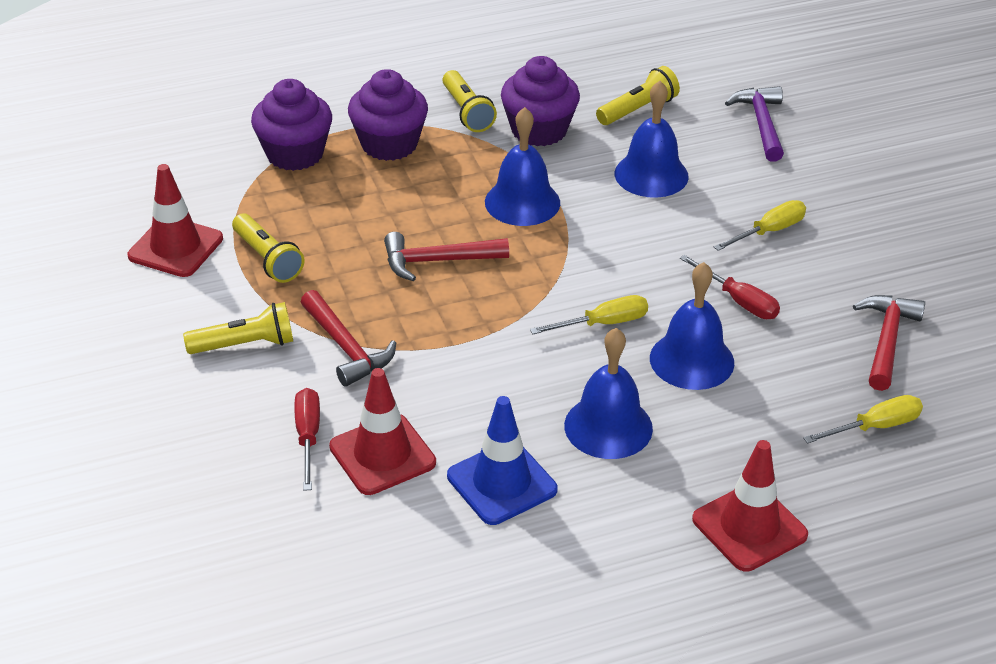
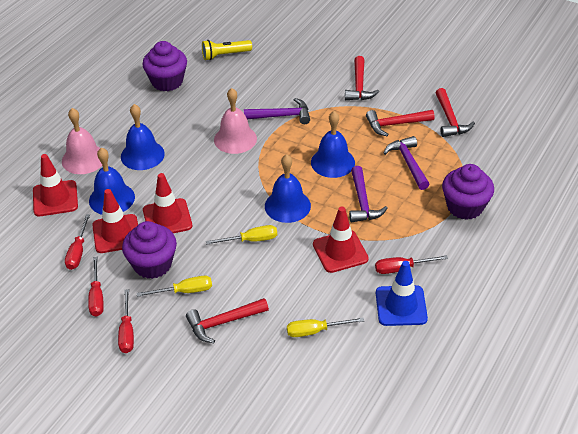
pink bell: 0 -> 2
purple hammer: 1 -> 3
red hammer: 3 -> 4
red screwdriver: 2 -> 4
red traffic cone: 3 -> 4
yellow flashlight: 4 -> 1

